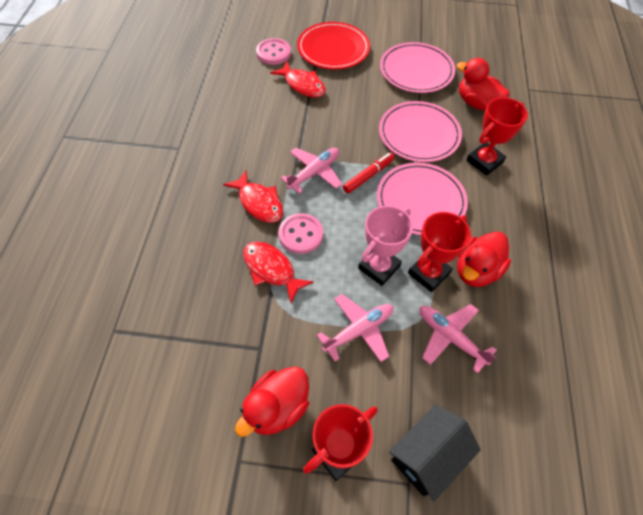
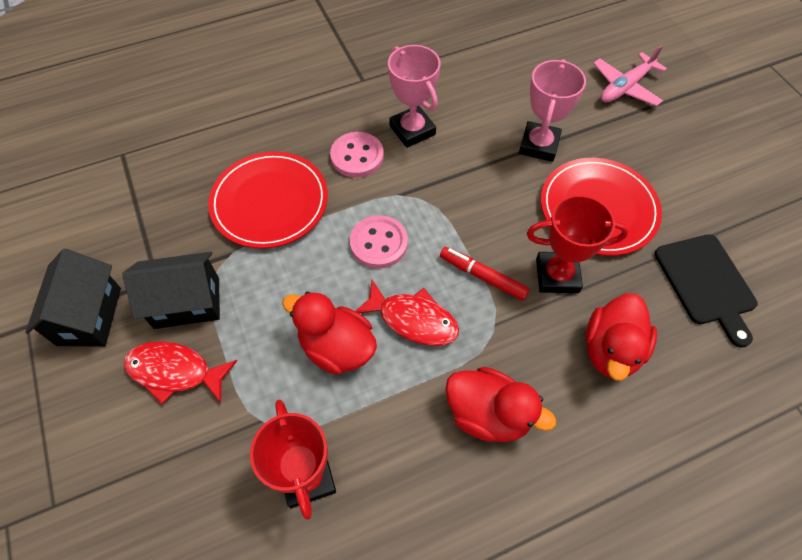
black cutting board: 0 -> 1
black house: 1 -> 2
pink plane: 3 -> 1
pink plate: 3 -> 0
pink trophy: 1 -> 2
red fish: 3 -> 2
red plate: 1 -> 2
red trophy: 3 -> 2

